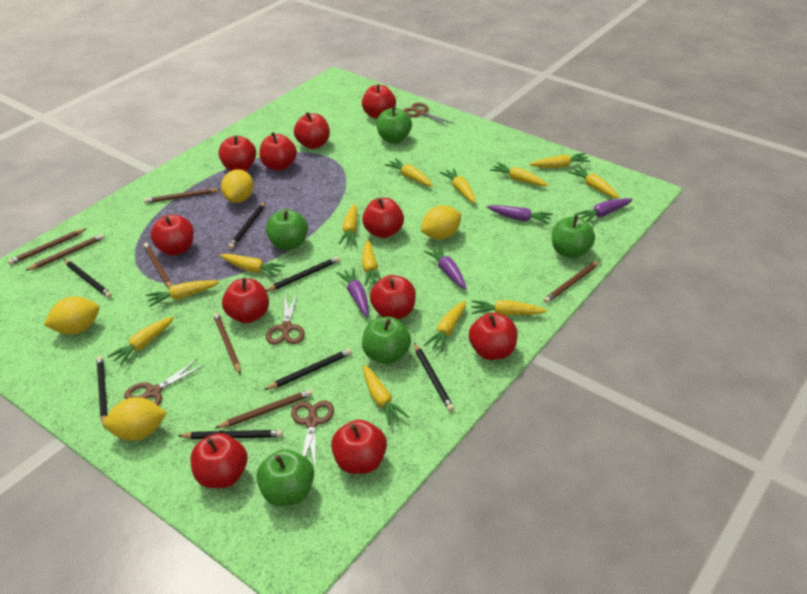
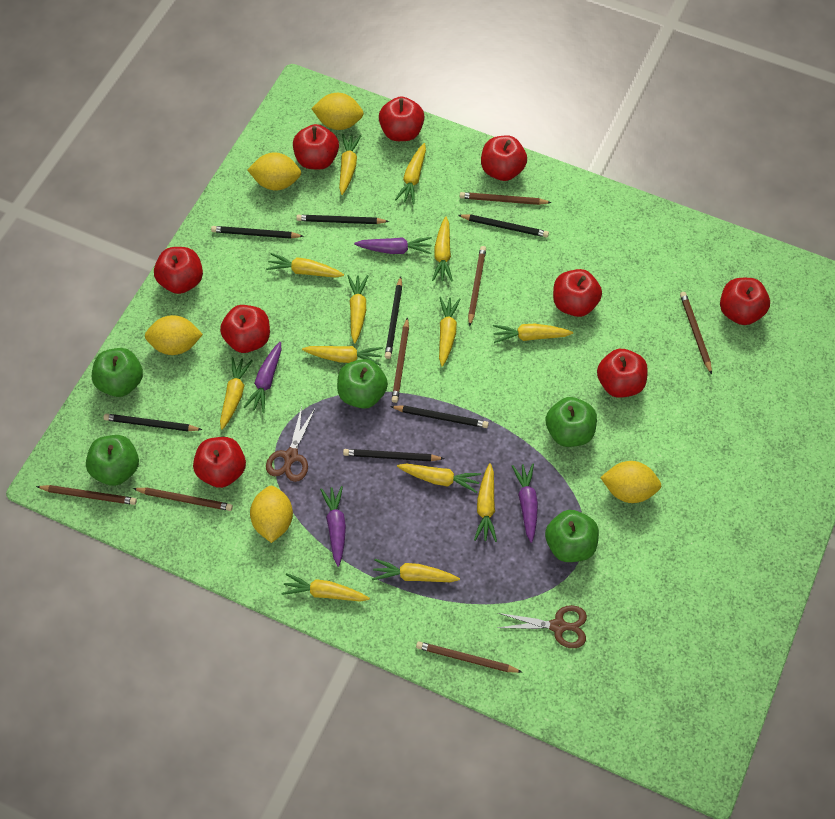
brown scissors: 4 -> 2
red apple: 11 -> 9
yellow lemon: 4 -> 5

